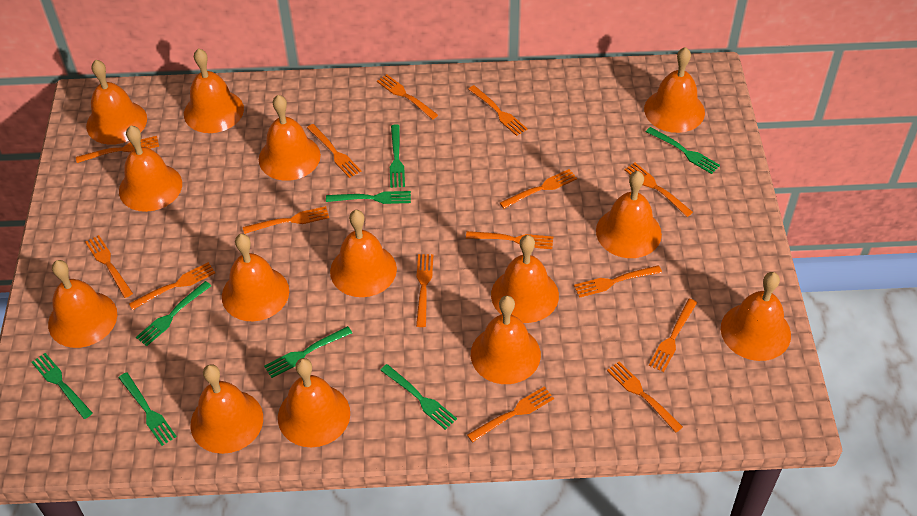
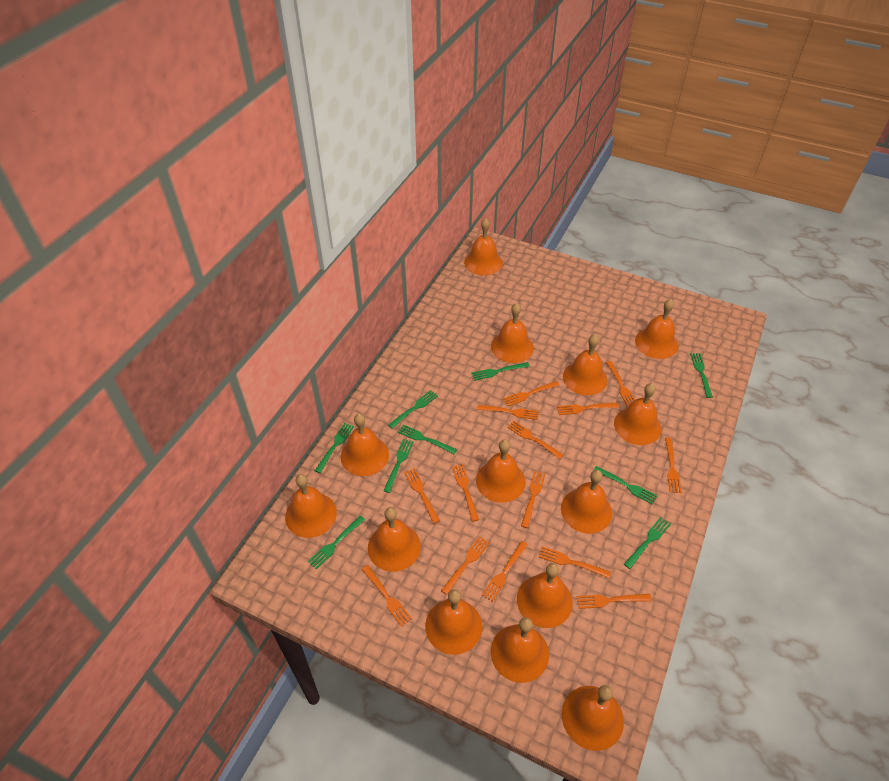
green fork: 8 -> 9
orange fork: 15 -> 14

